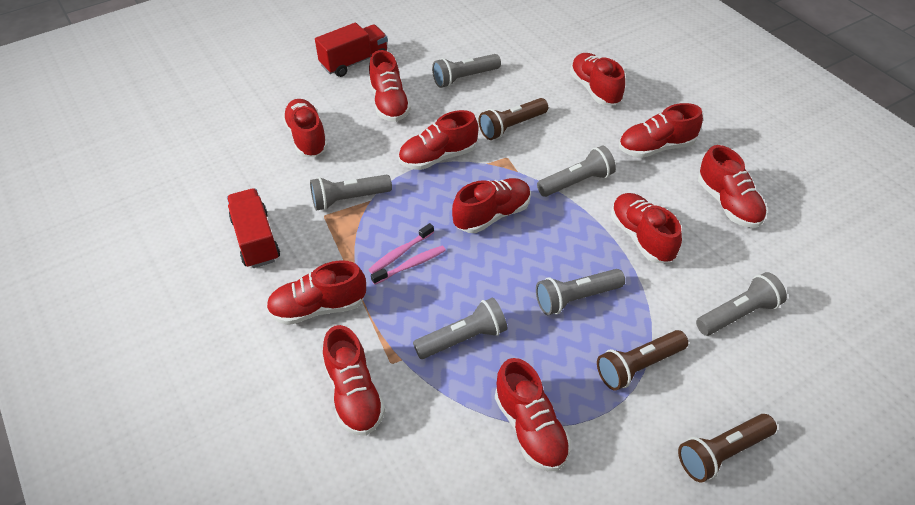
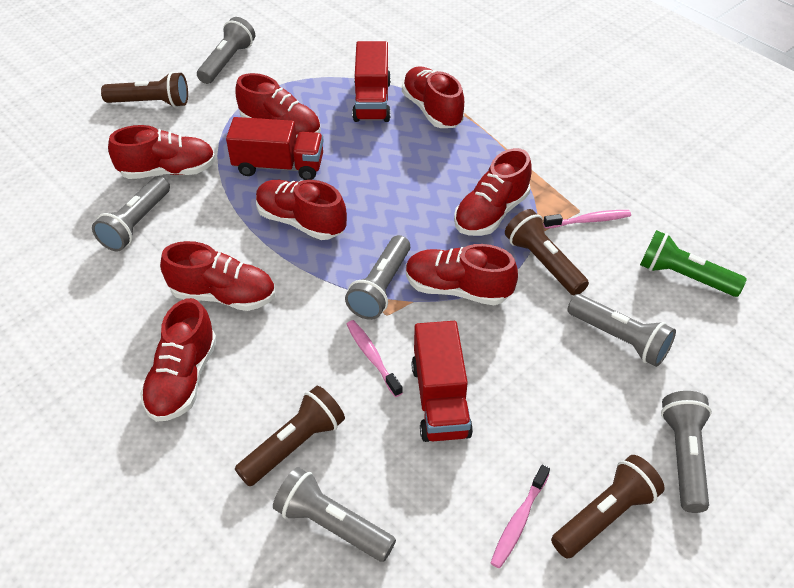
brown flashlight: 3 -> 4
green flashlight: 0 -> 1
pink toothbrush: 2 -> 3
red shoe: 11 -> 8
red truck: 2 -> 3

